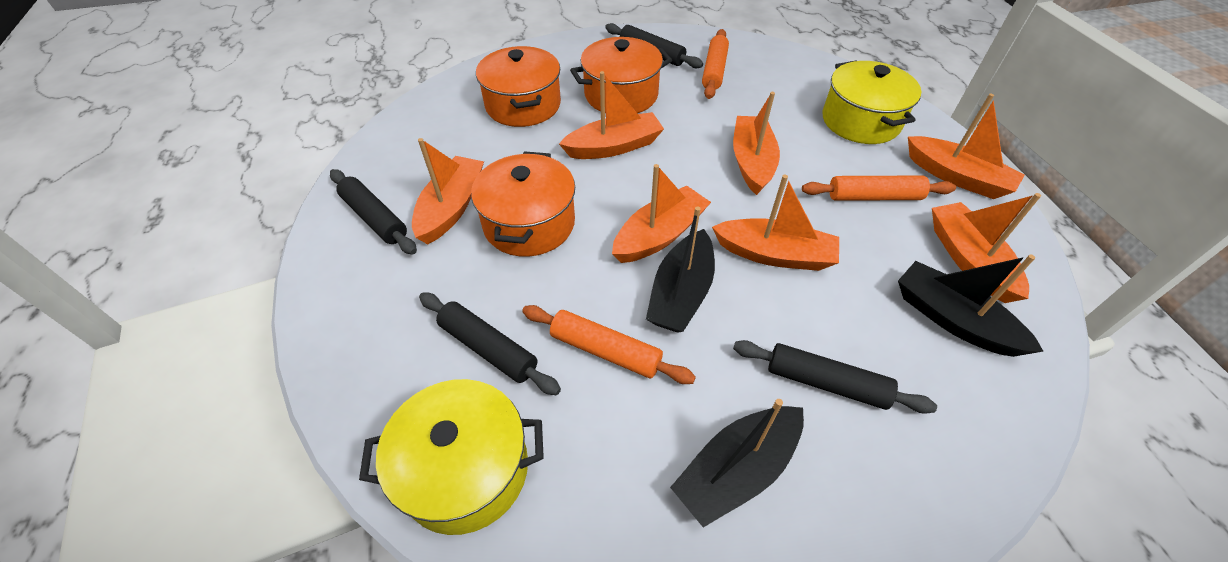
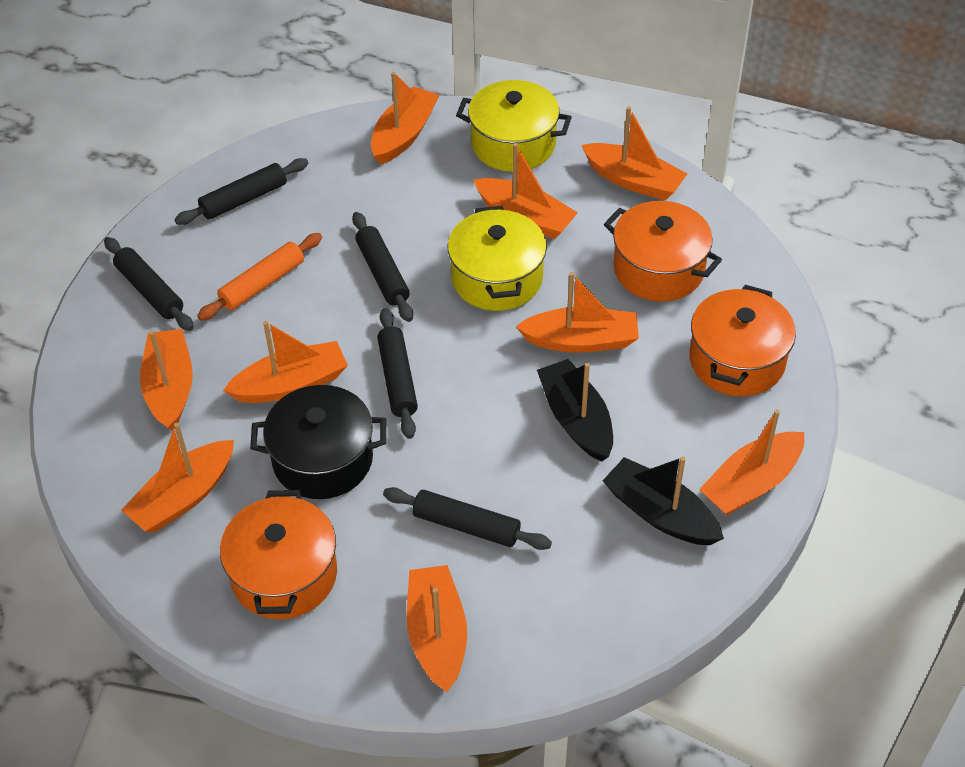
black boat: 3 -> 2
black pot: 0 -> 1
black rolling pin: 4 -> 5
orange boat: 7 -> 9
orange rolling pin: 3 -> 1

